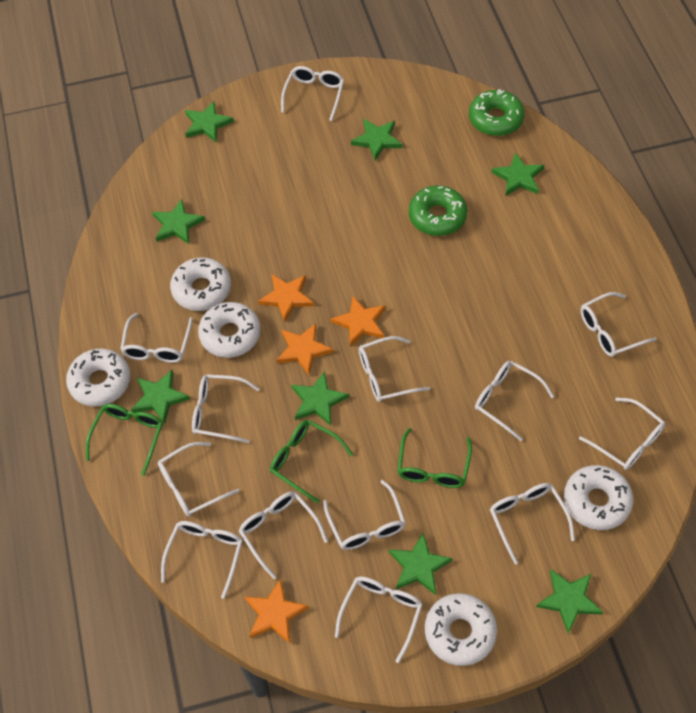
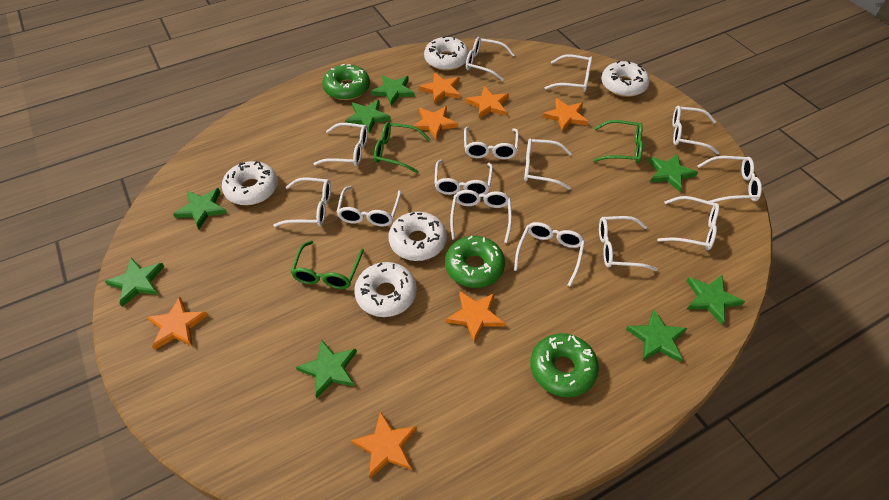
green donut: 2 -> 3
orange star: 4 -> 7
white glasses: 13 -> 14

